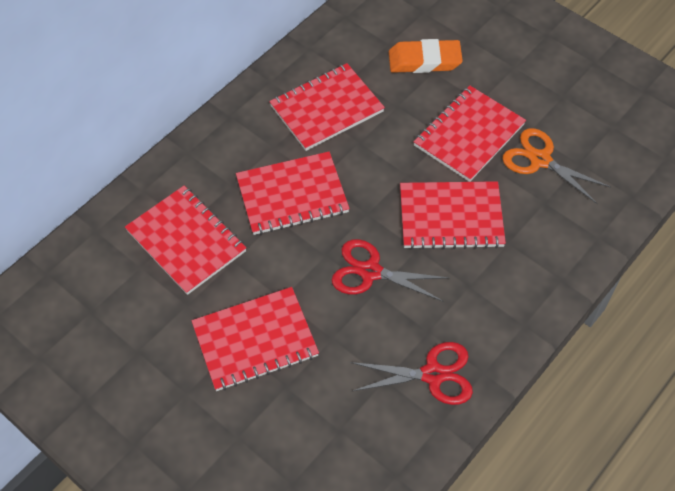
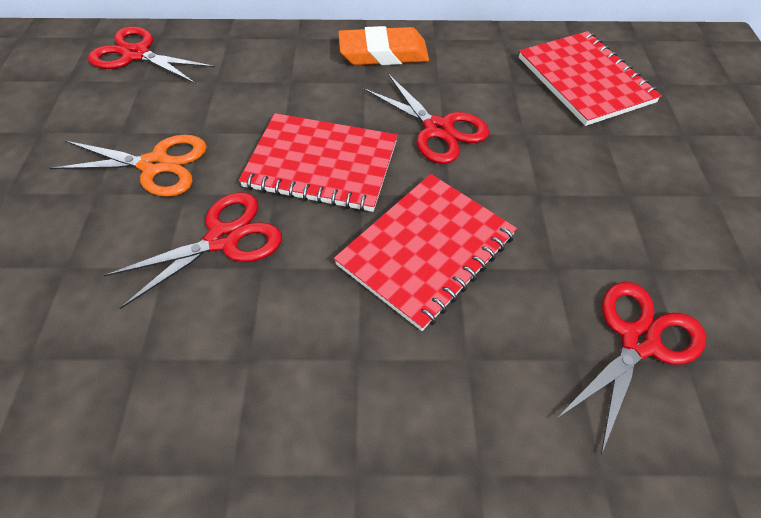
red notebook: 6 -> 3
red scissors: 2 -> 4

